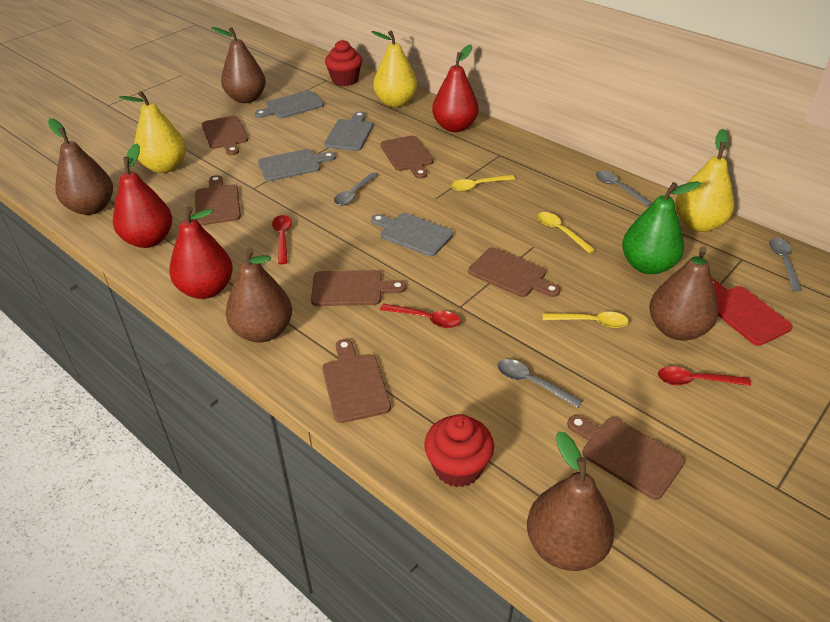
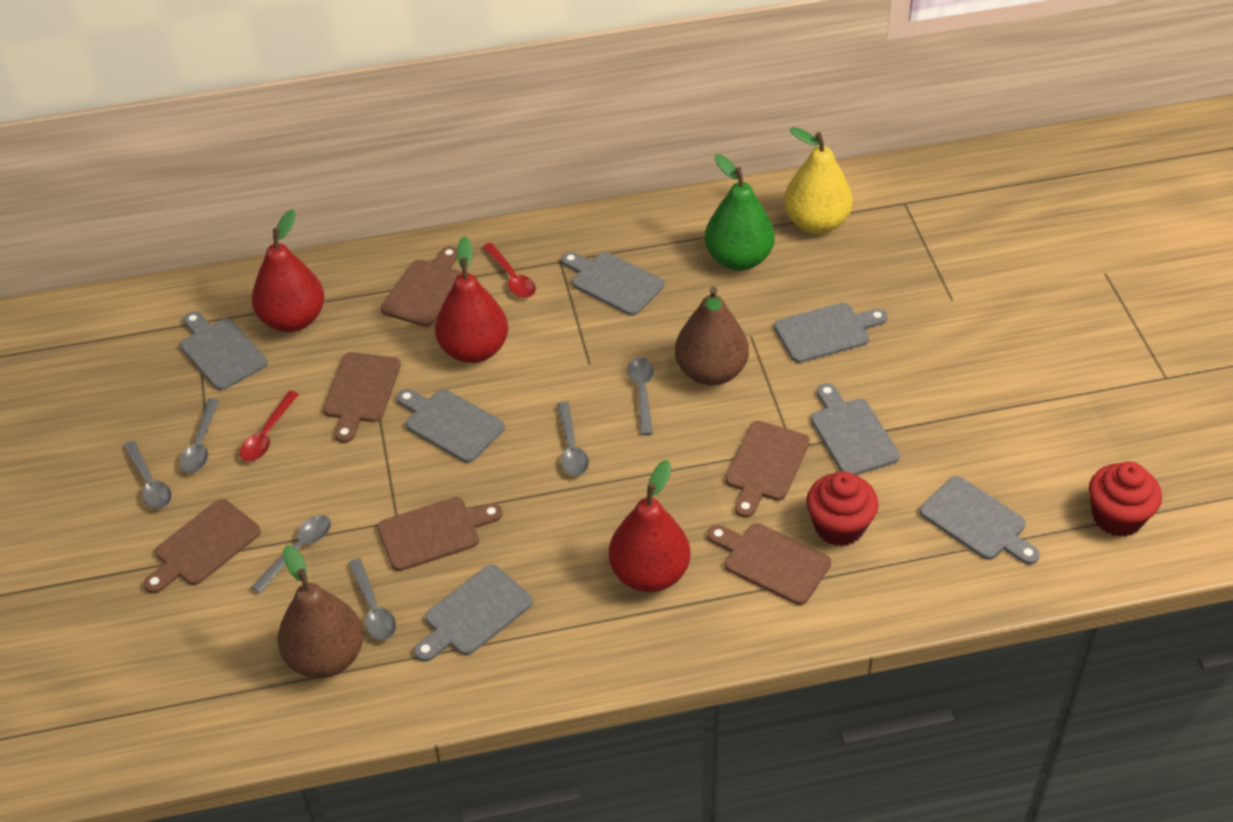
brown cutting board: 7 -> 6
brown pear: 5 -> 2
grey cutting board: 4 -> 7
grey spoon: 4 -> 6
red cutting board: 1 -> 0
red spoon: 3 -> 2
yellow pear: 3 -> 1
yellow spoon: 3 -> 0

